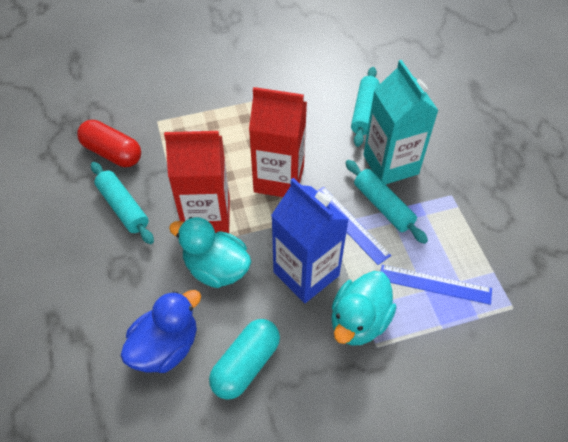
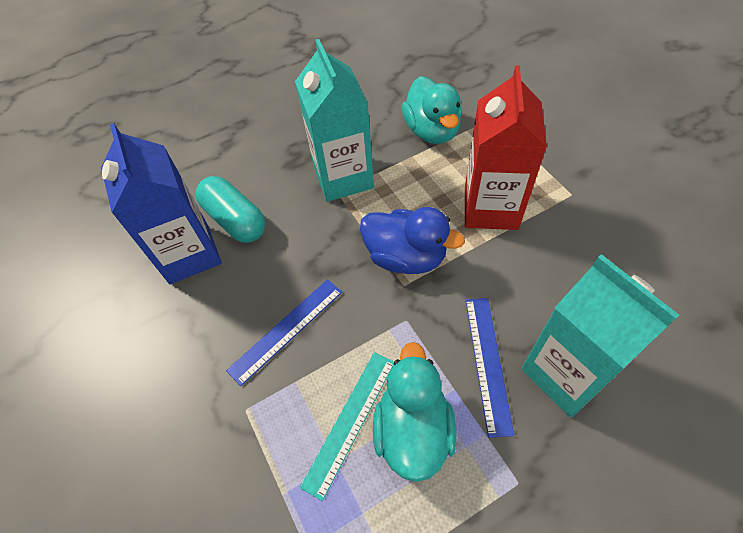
red capsule: 1 -> 0
red carton: 2 -> 1
turquoise carton: 1 -> 2
turquoise rolling pin: 3 -> 0
turquoise ruler: 0 -> 1

